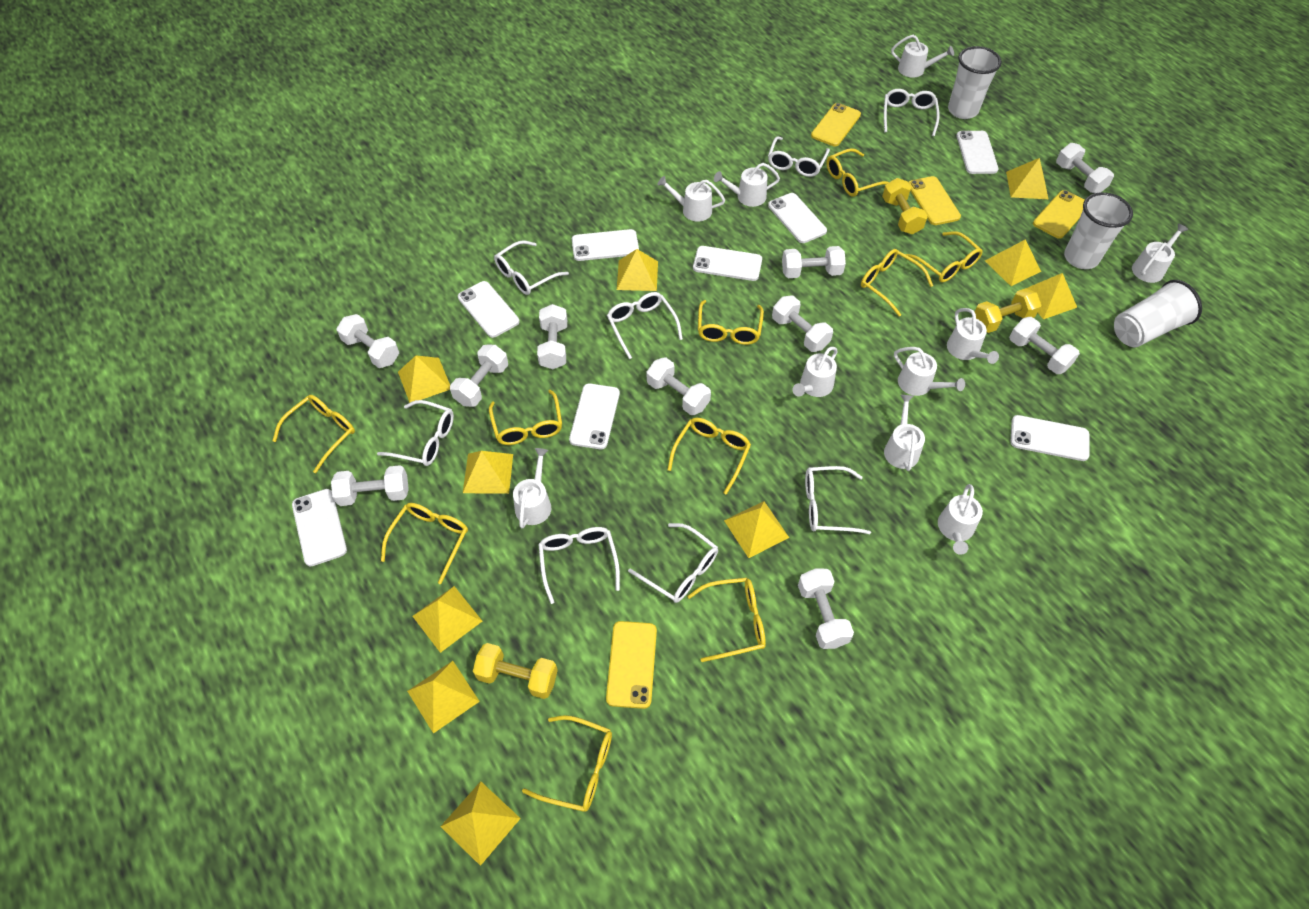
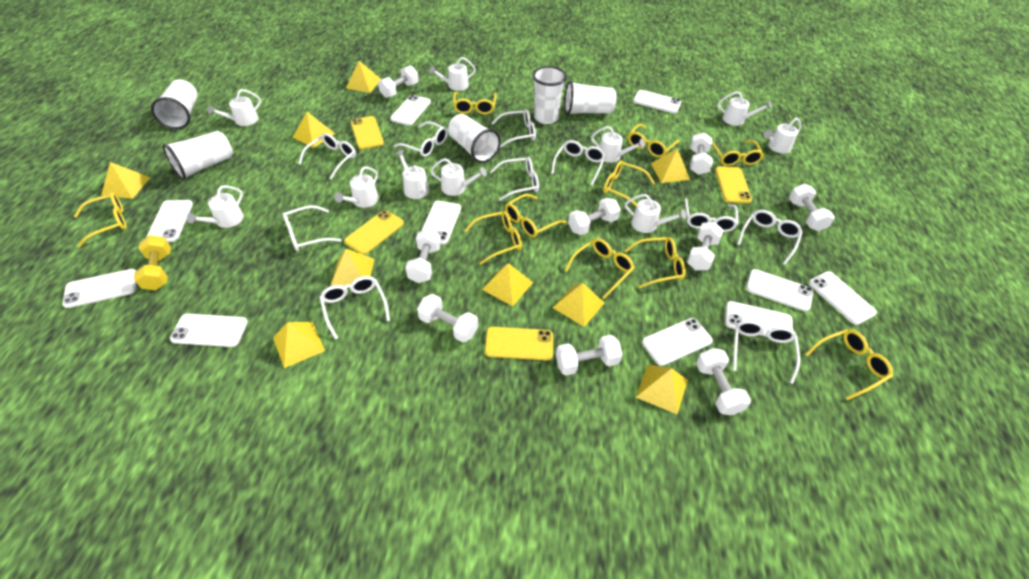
white cup: 3 -> 5
white dumbbell: 10 -> 9
white glasses: 8 -> 10
white phone: 8 -> 10
yellow dumbbell: 3 -> 1
yellow pyramid: 10 -> 9

